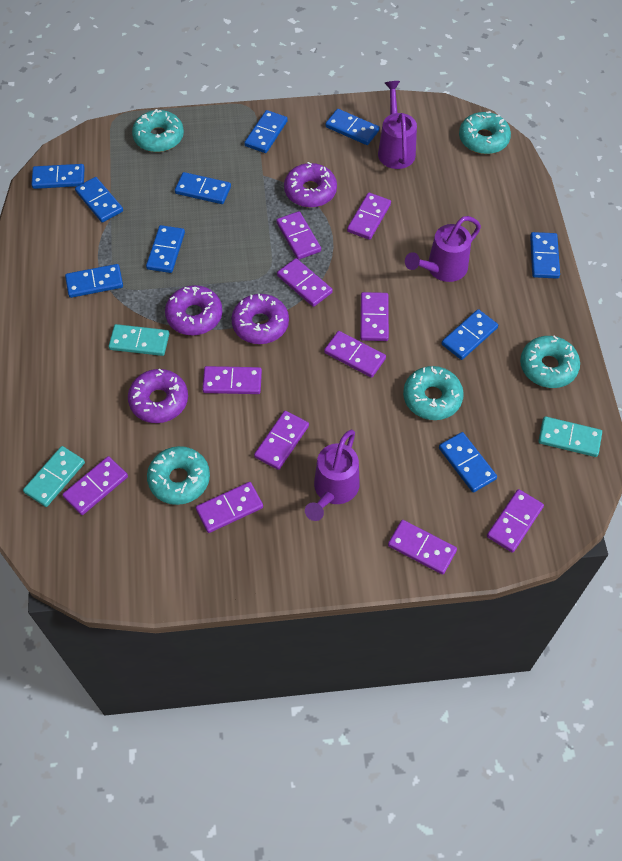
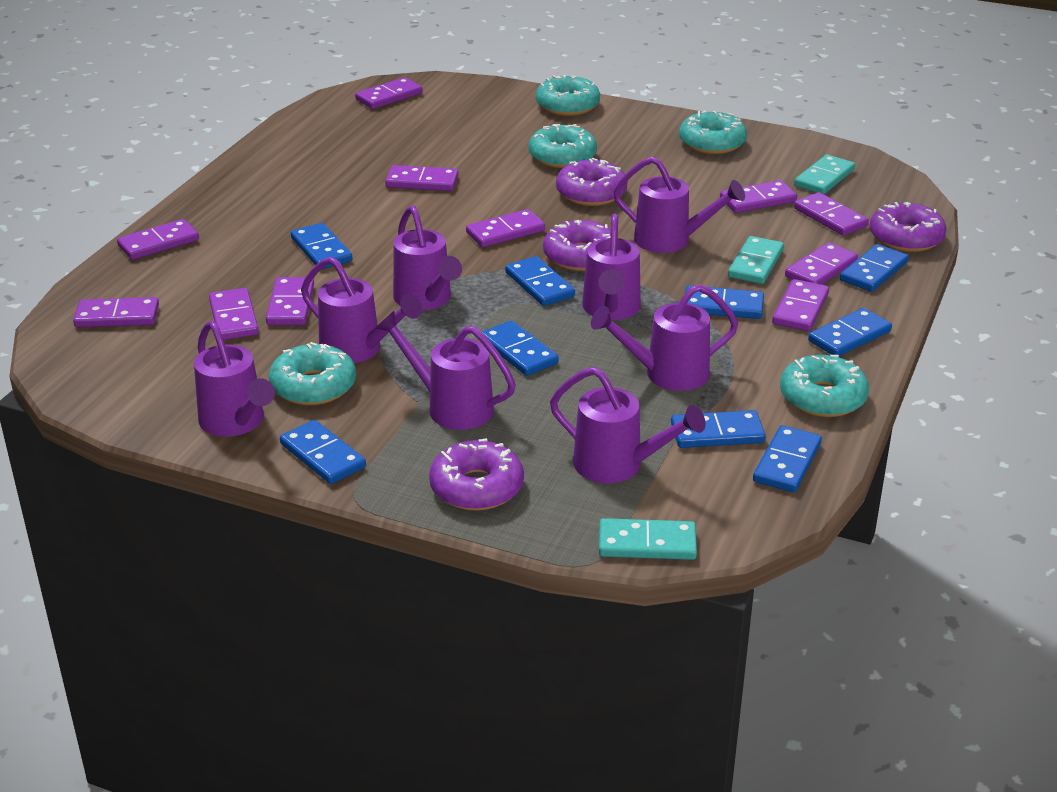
blue domino: 10 -> 9
purple watering can: 3 -> 8

